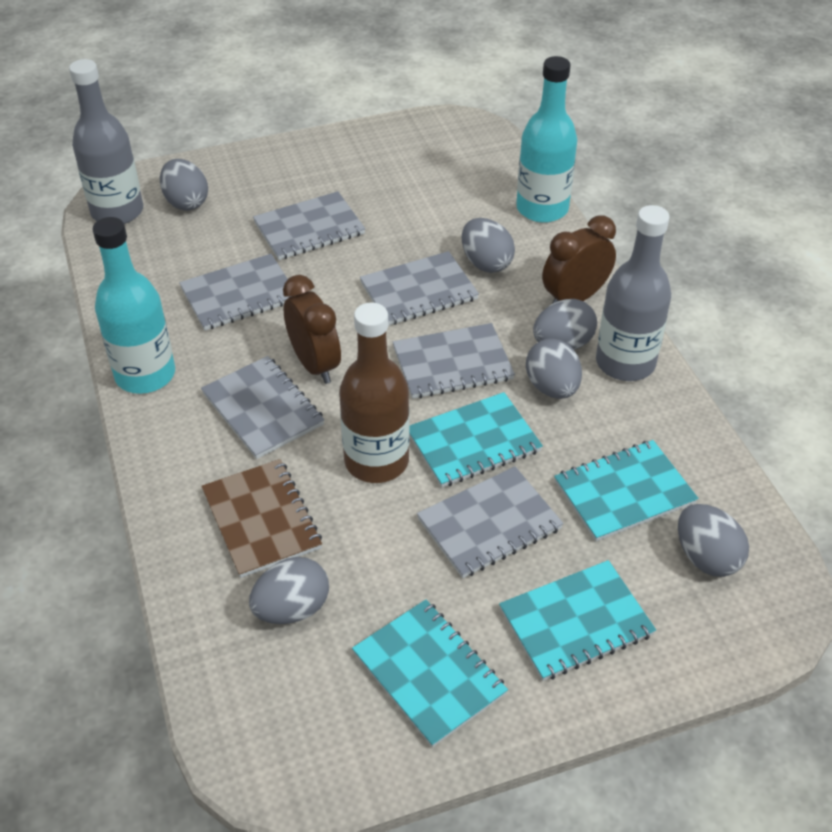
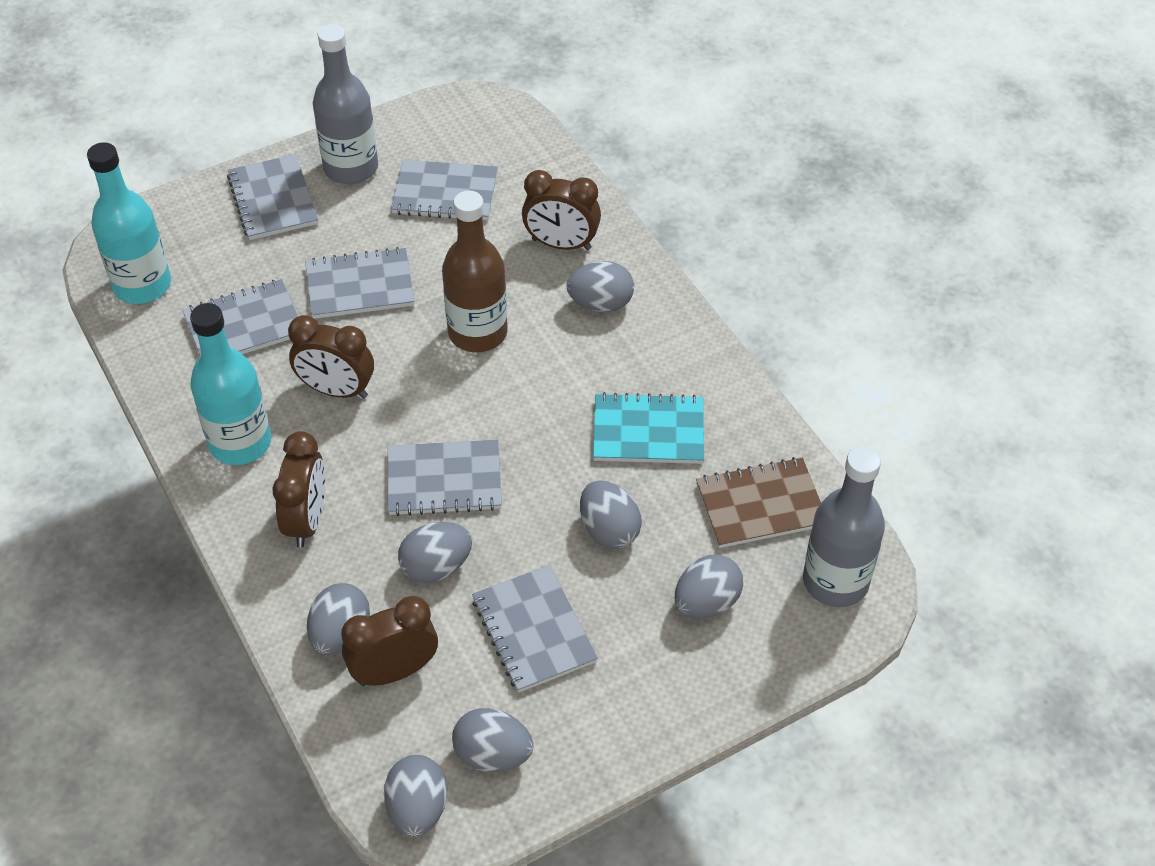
brown clock: 2 -> 4
grey egg: 6 -> 7
turquoise notebook: 4 -> 1

